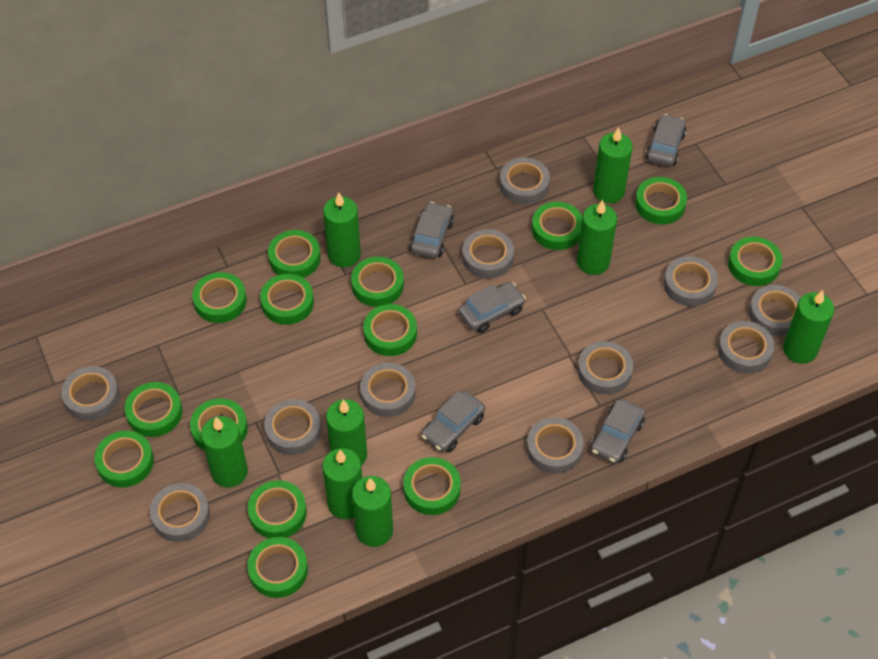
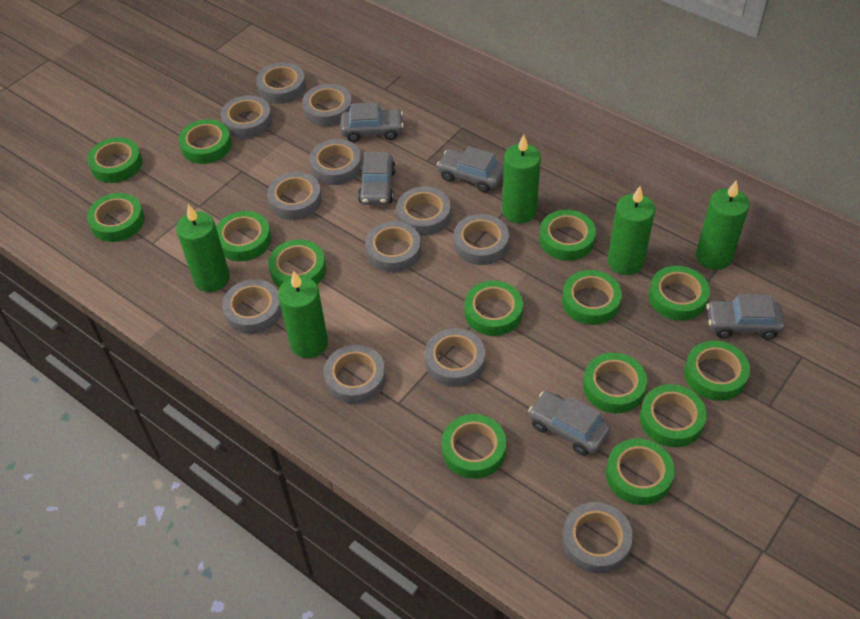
green candle: 8 -> 5
grey tape: 11 -> 12

